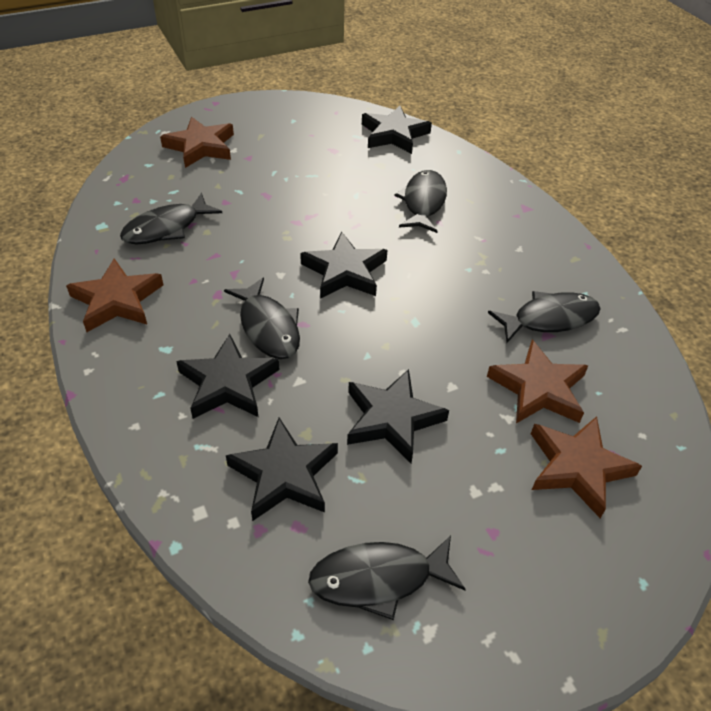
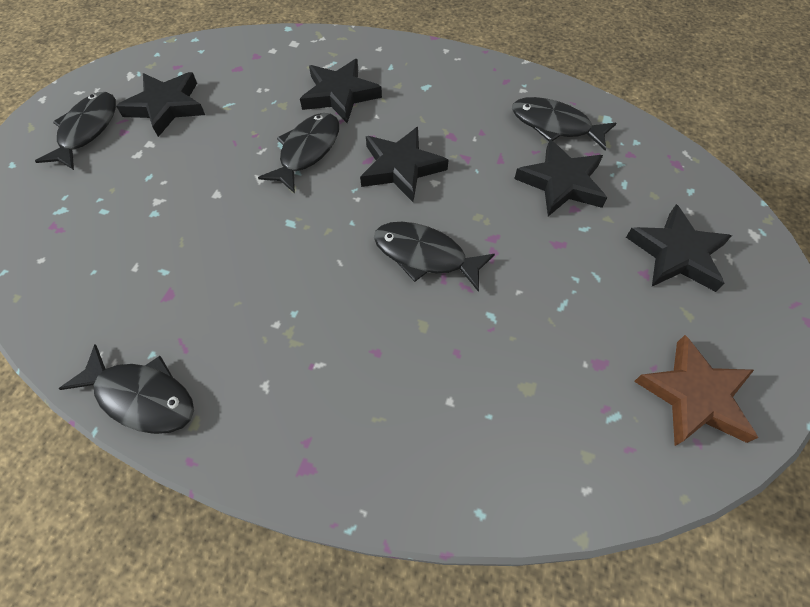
brown star: 4 -> 1

